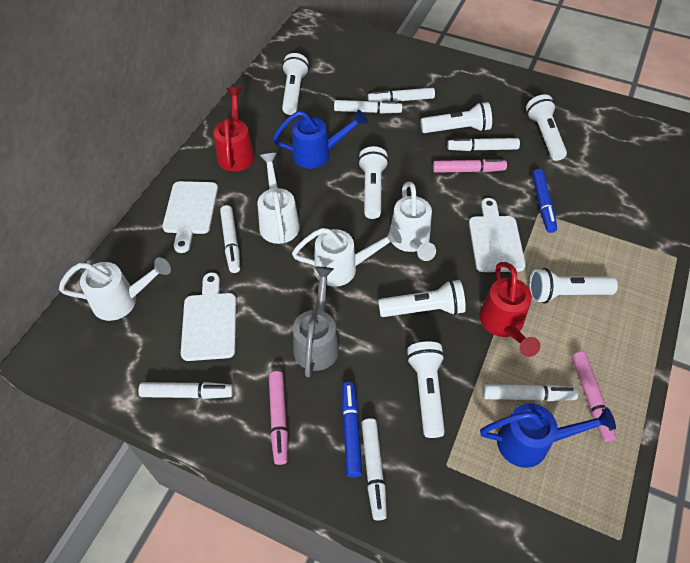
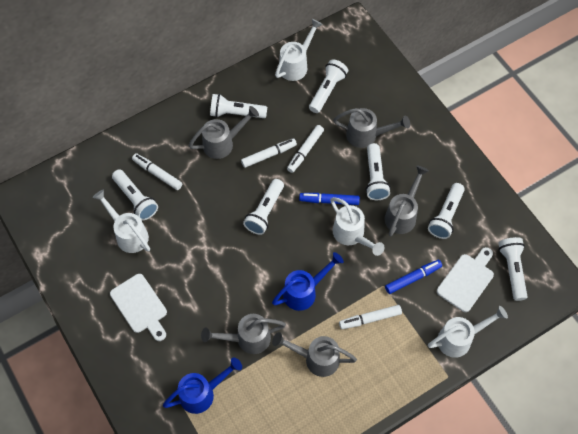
grey watering can: 1 -> 5
pink marker: 3 -> 0
red watering can: 2 -> 0
white cutting board: 3 -> 2
white marker: 7 -> 4

